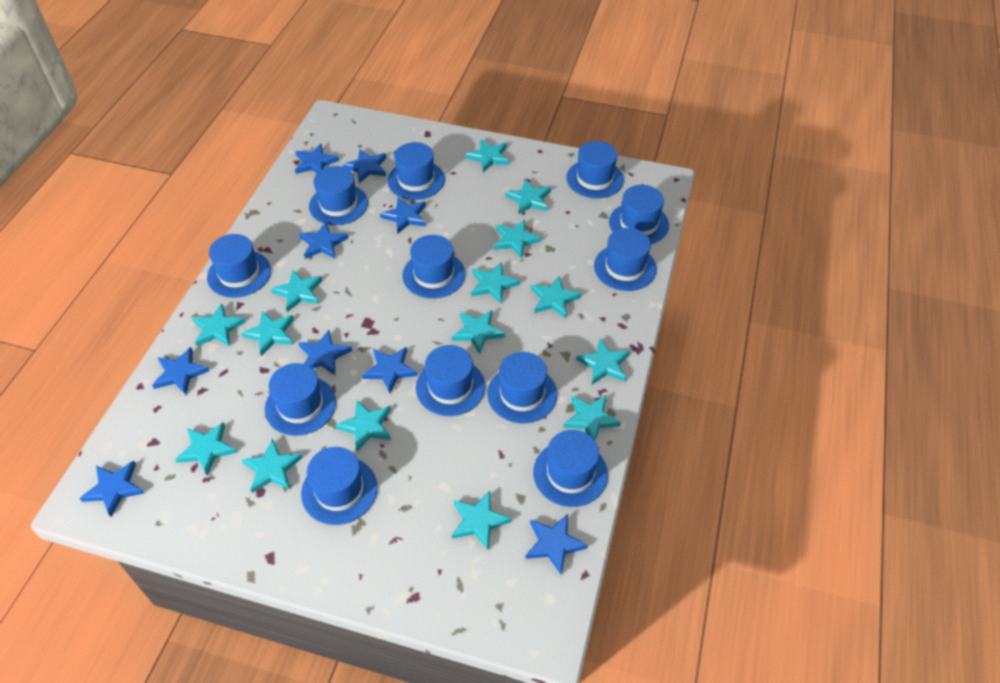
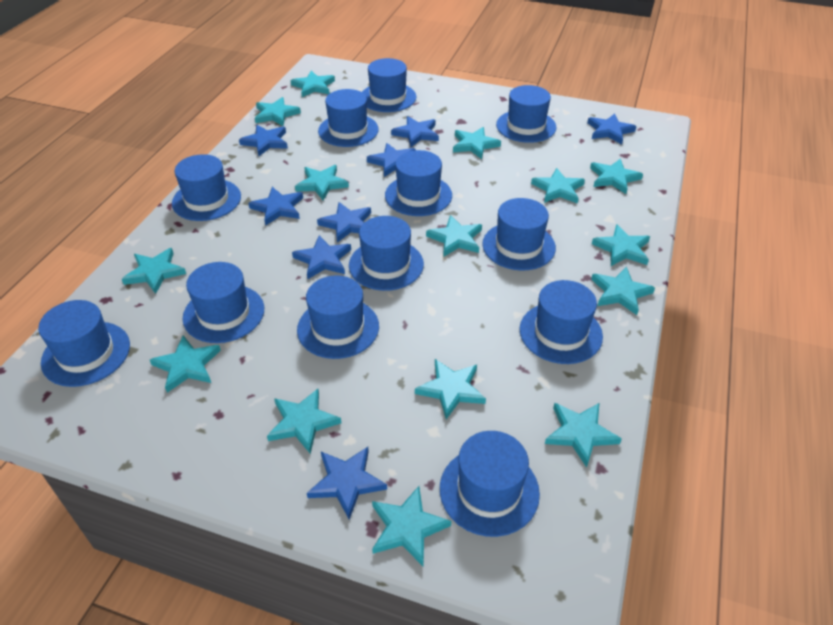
blue star: 9 -> 8

